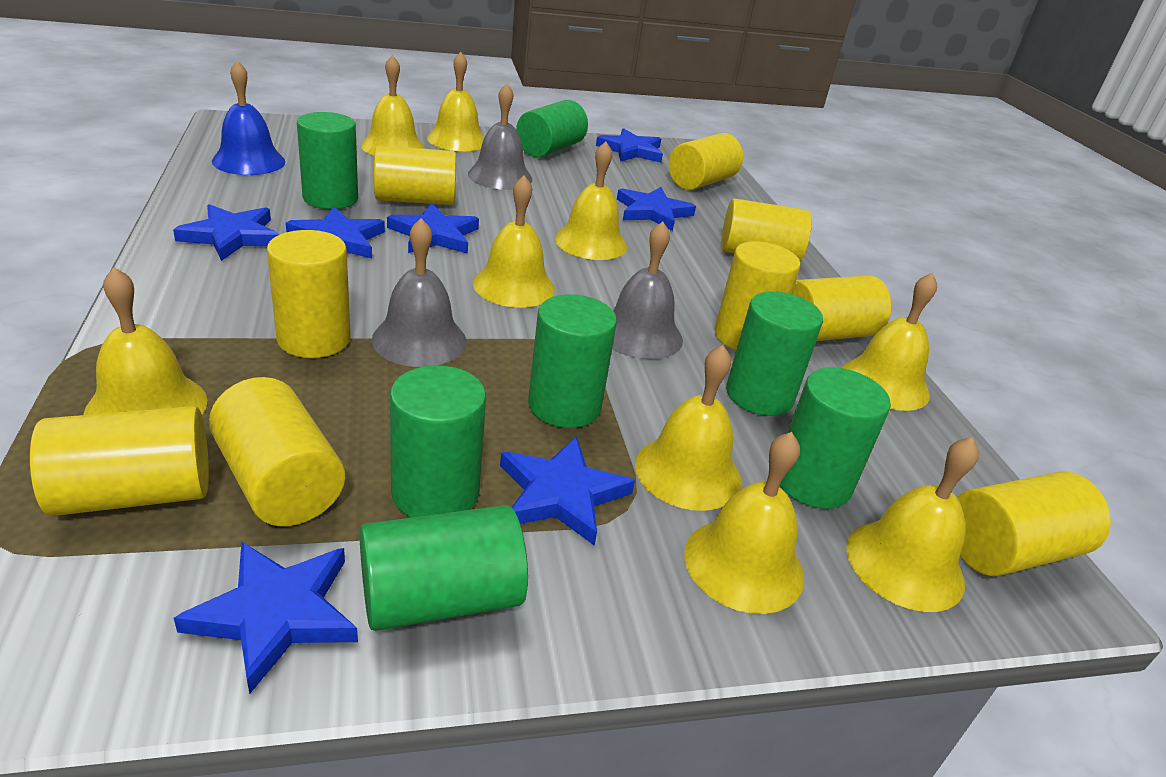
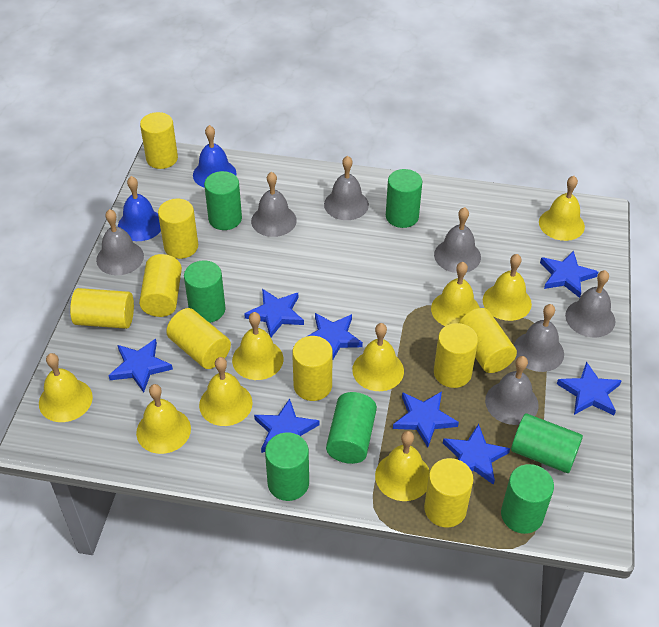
blue bell: 1 -> 2
blue star: 7 -> 8
grey bell: 3 -> 7

